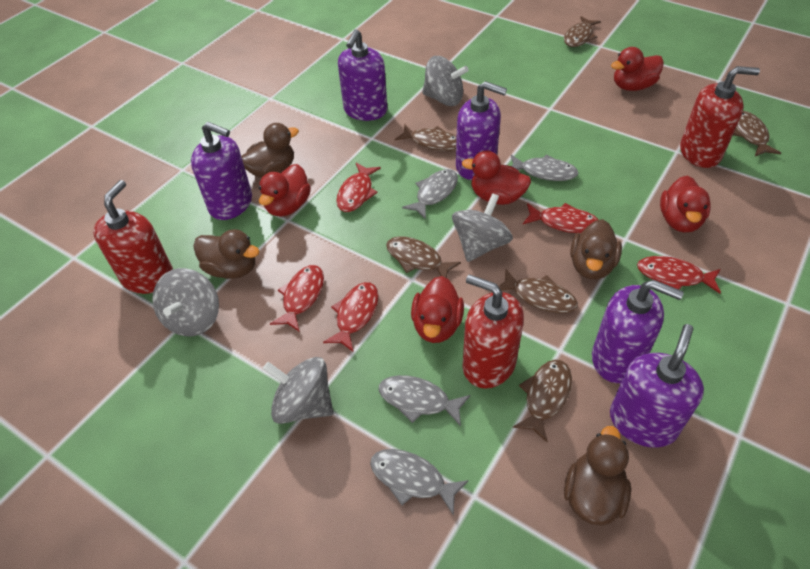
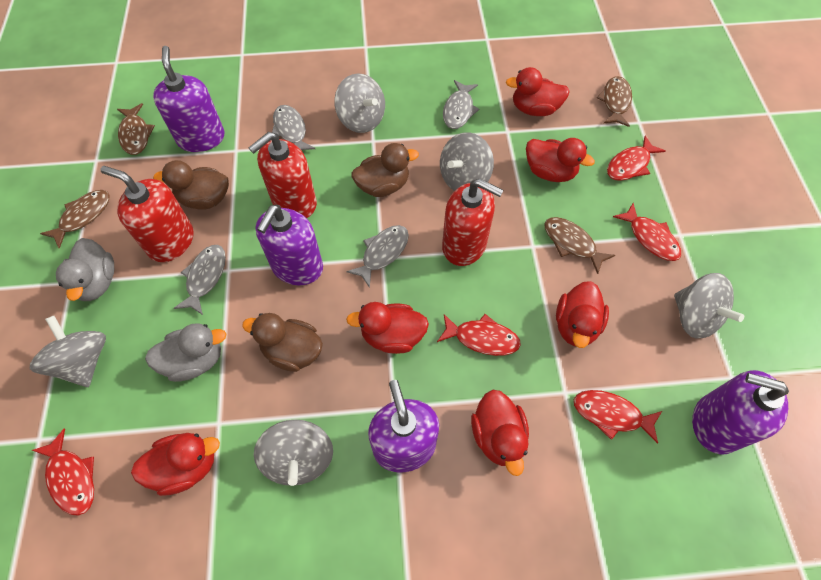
brown duck: 4 -> 3
brown fish: 6 -> 4
grey duck: 0 -> 2
grey spinning top: 4 -> 5
purple soap dispenser: 5 -> 4
red duck: 5 -> 6

